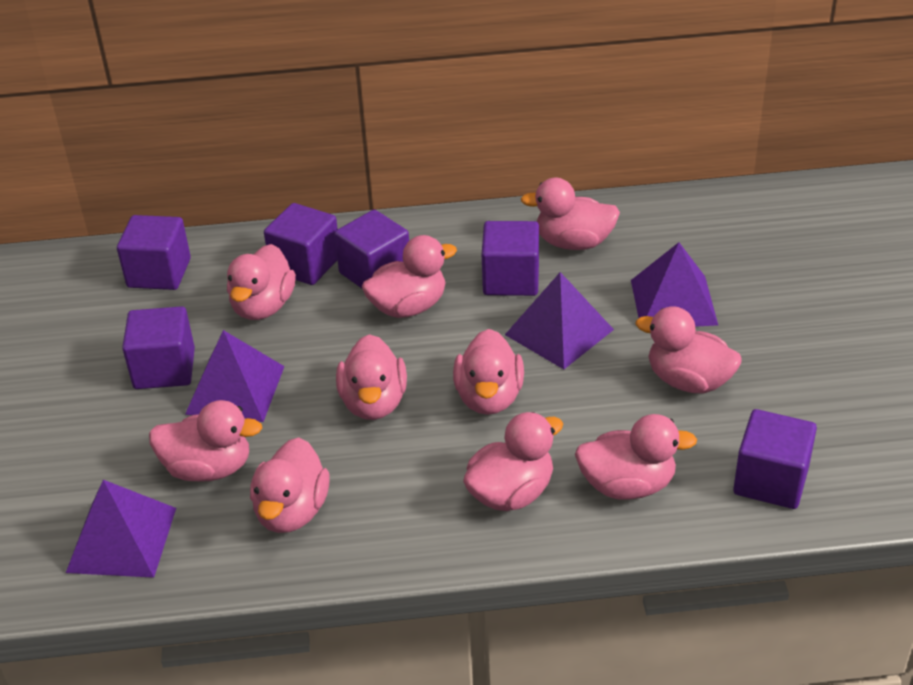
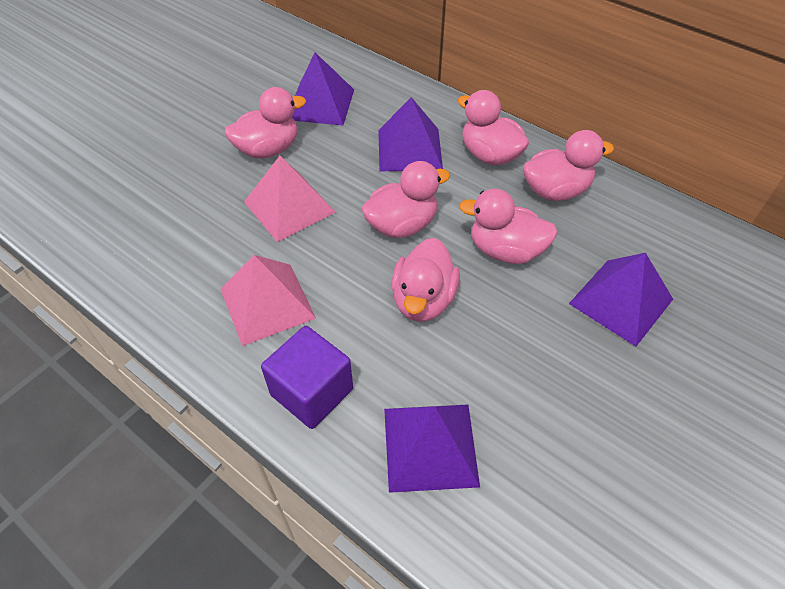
pink duck: 10 -> 6
pink pyramid: 0 -> 2
purple cube: 6 -> 1

